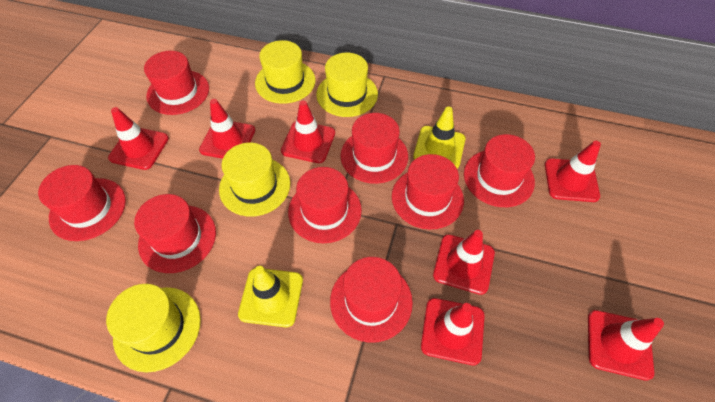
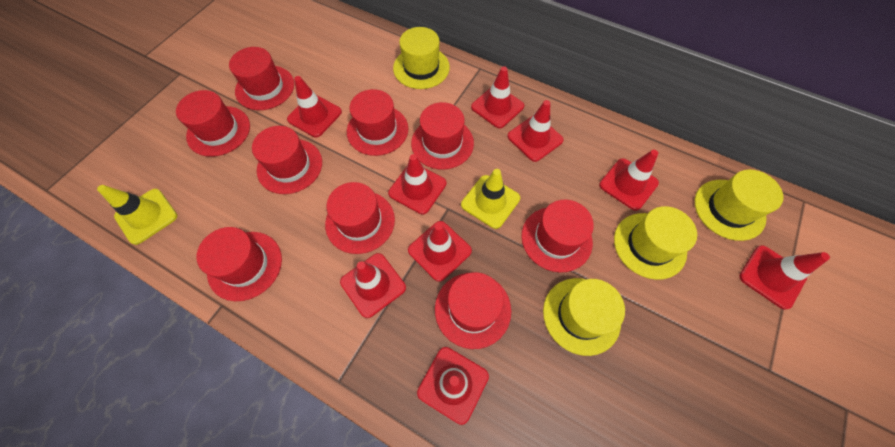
red hat: 8 -> 9
red traffic cone: 7 -> 9

